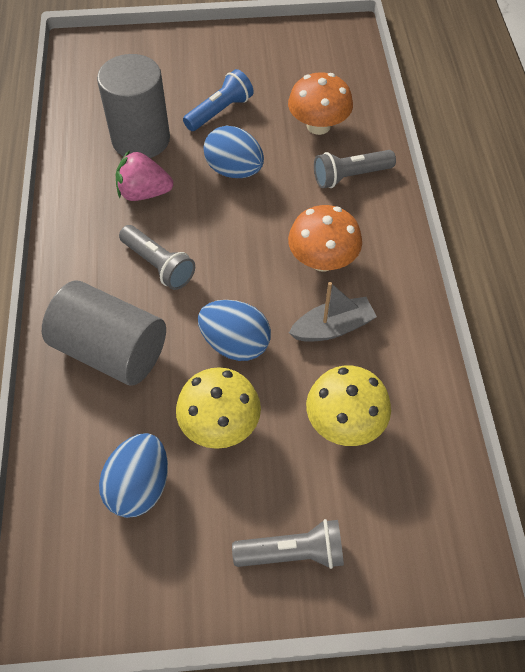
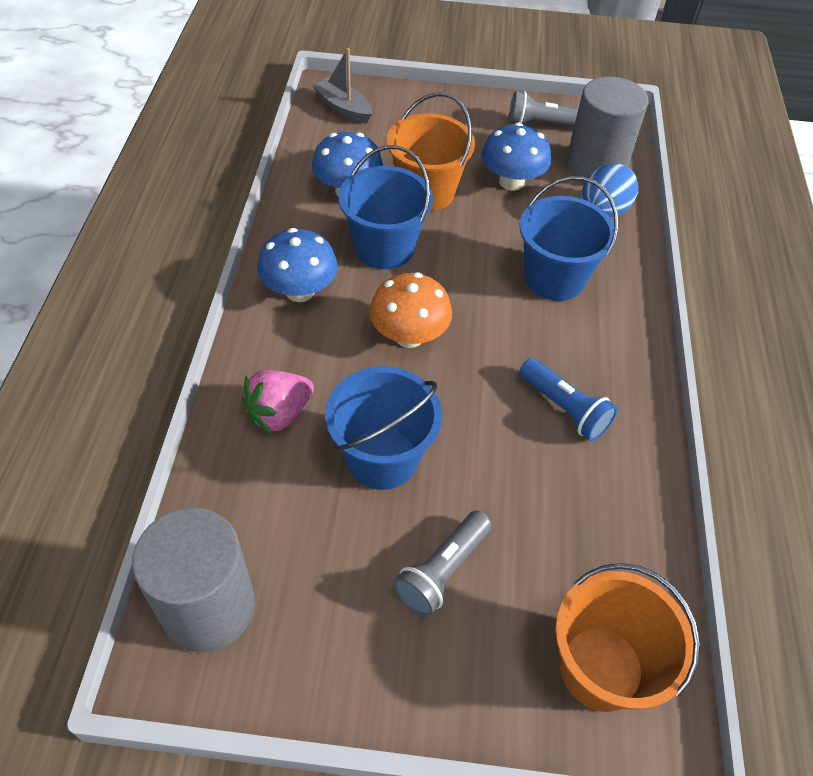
blue bucket: 0 -> 3
blue egg: 3 -> 1
blue mushroom: 0 -> 3
grey flashlight: 3 -> 2
orange bucket: 0 -> 2
orange mushroom: 2 -> 1
yellow mushroom: 2 -> 0

